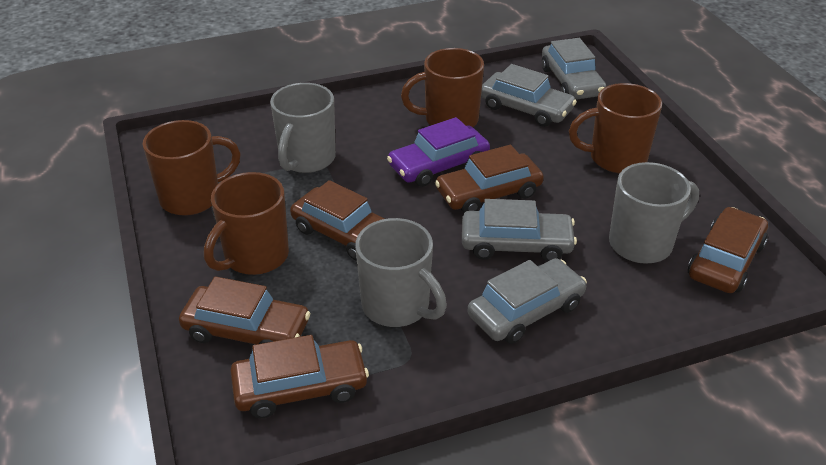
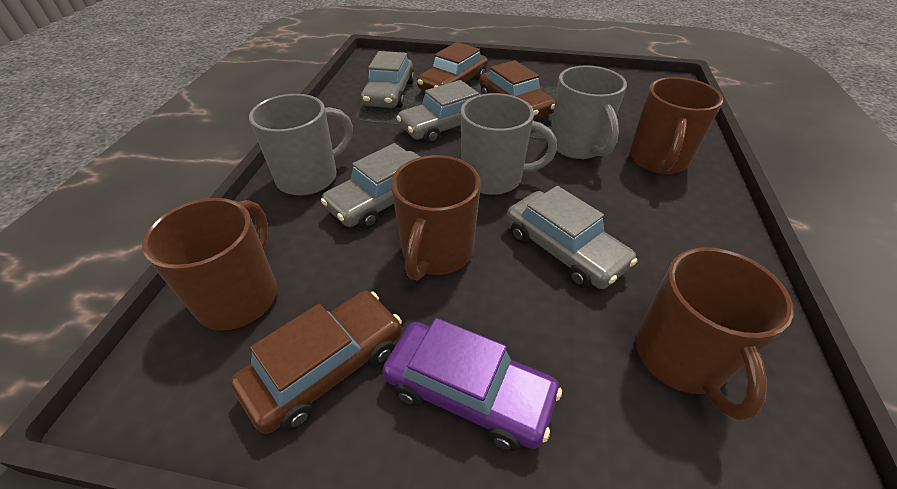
brown car: 5 -> 3

